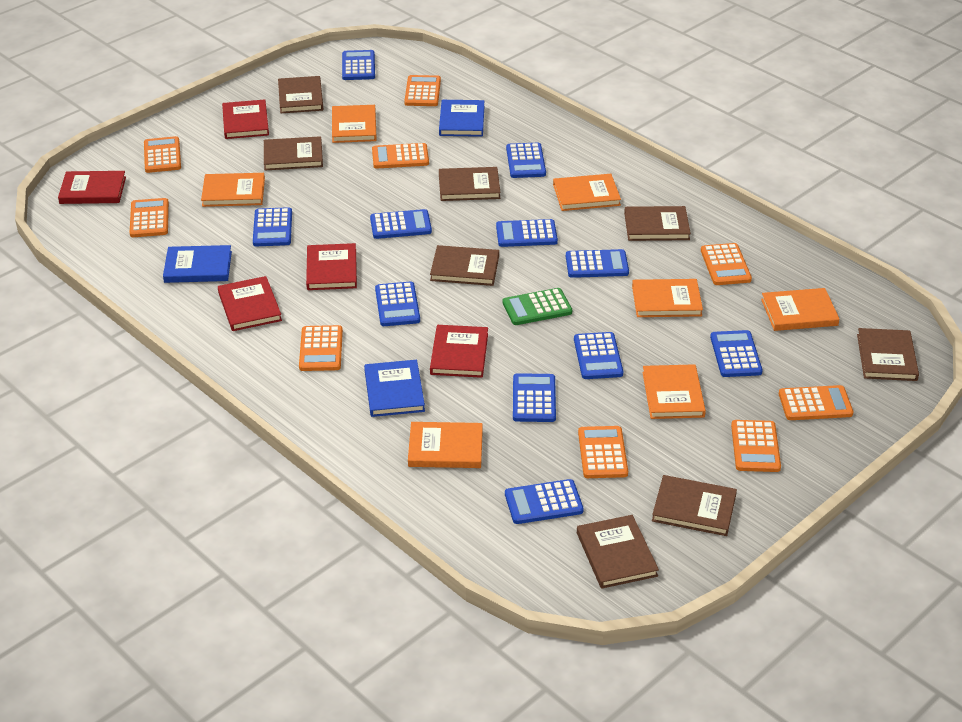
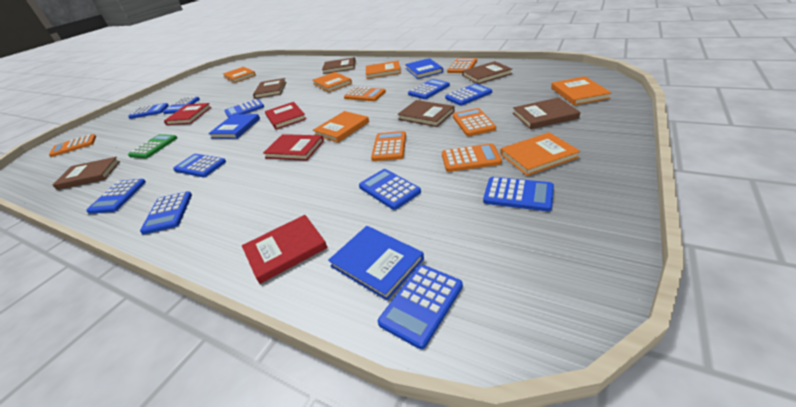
brown book: 8 -> 6
orange book: 7 -> 6
orange calculator: 9 -> 6
red book: 5 -> 4

